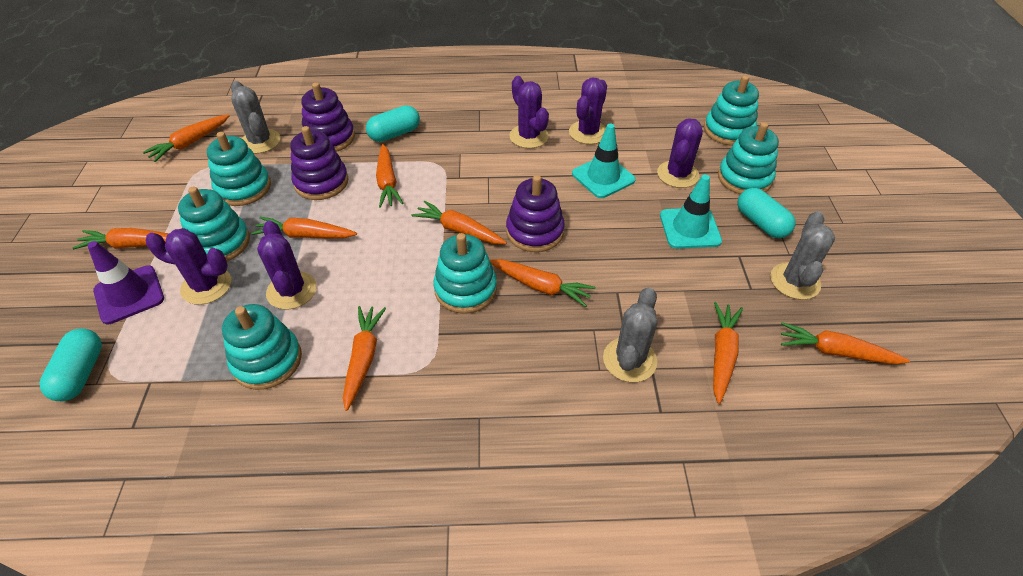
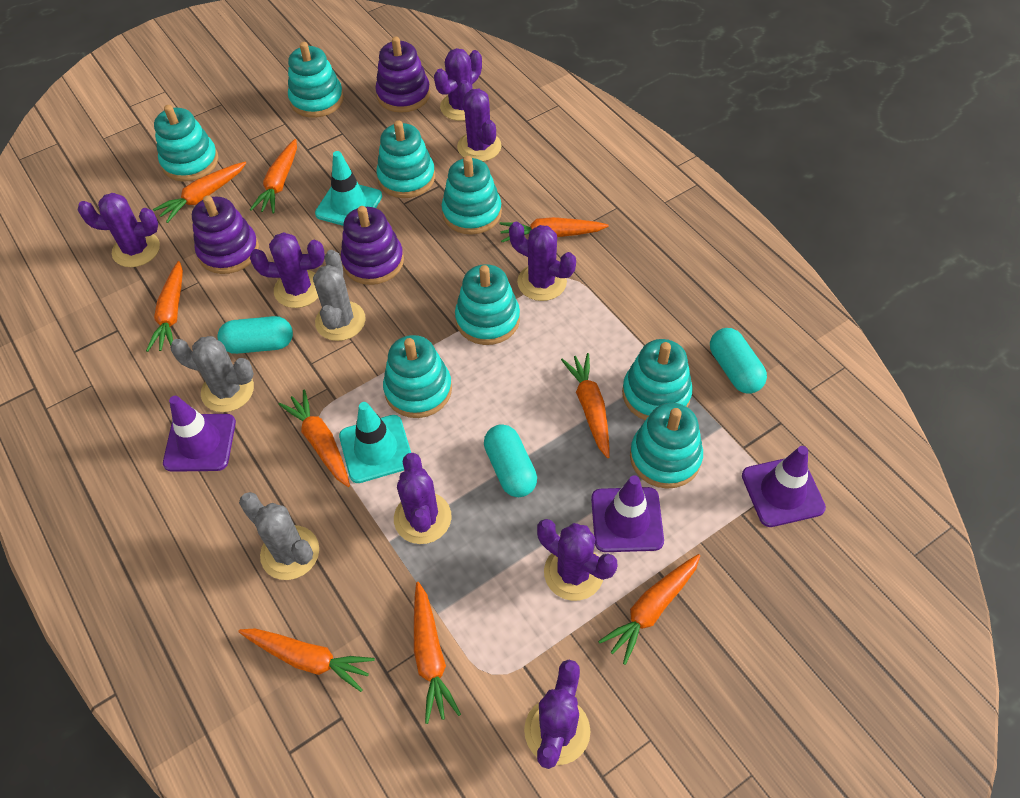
purple cactus: 5 -> 8
purple traffic cone: 1 -> 3
turquoise stacking toy: 6 -> 8

